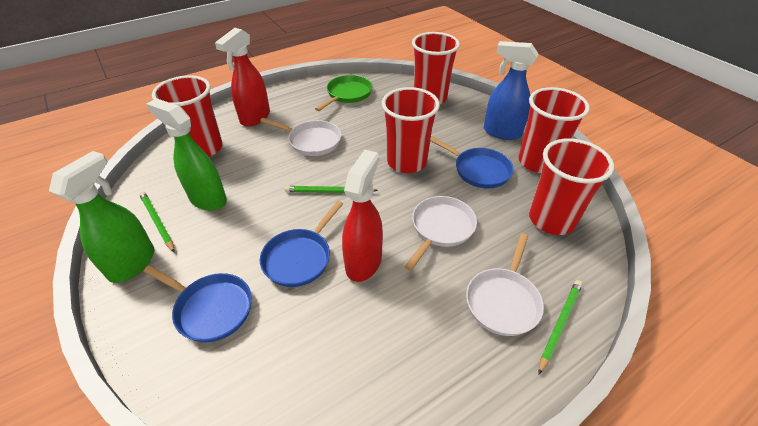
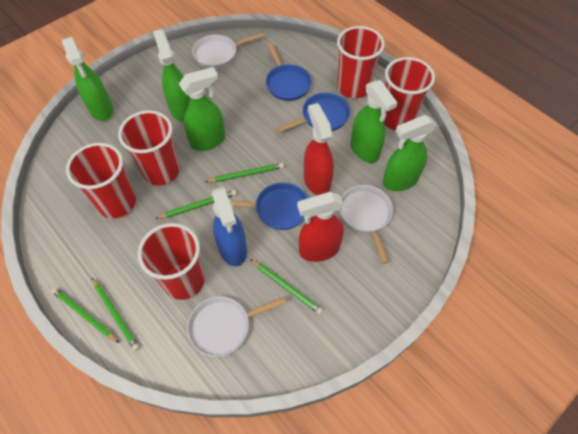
green pan: 1 -> 0
green pencil: 3 -> 5
green spray bottle: 2 -> 5

